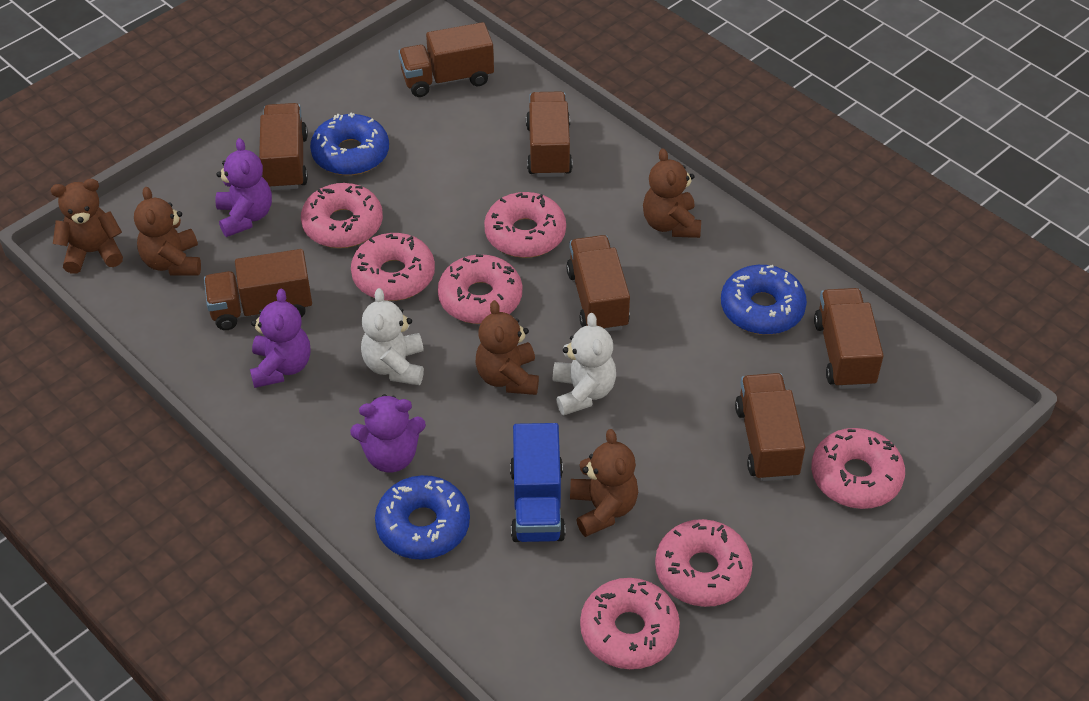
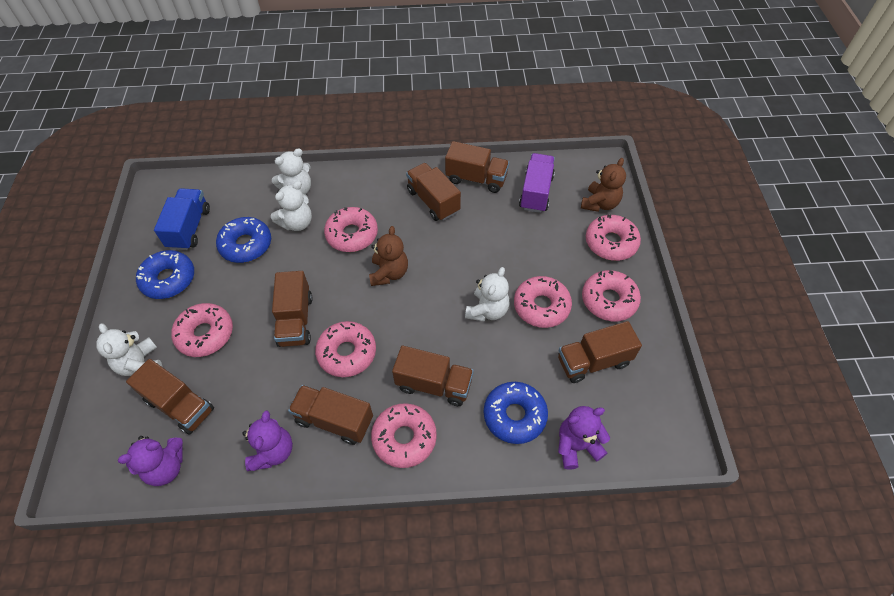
brown teddy bear: 5 -> 2
purple truck: 0 -> 1
white teddy bear: 2 -> 4

